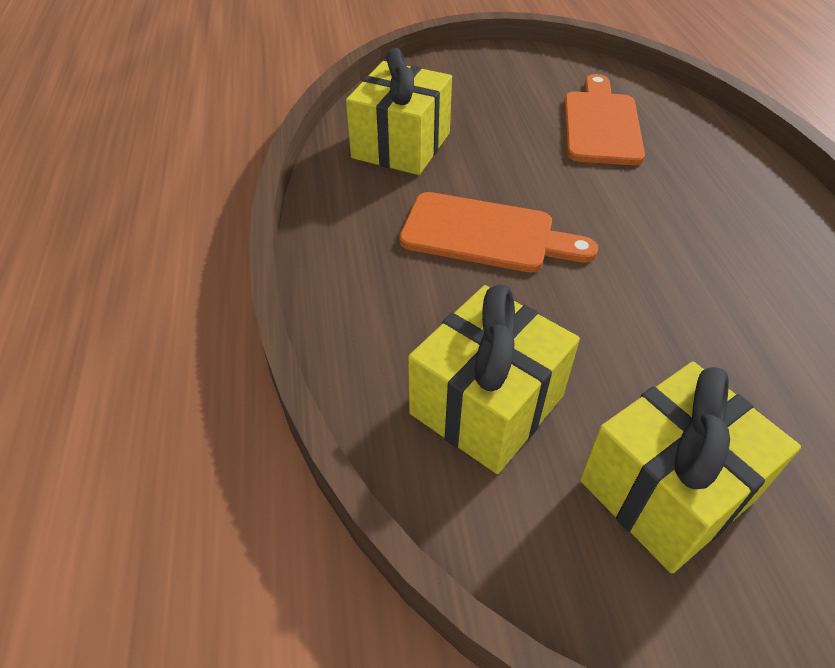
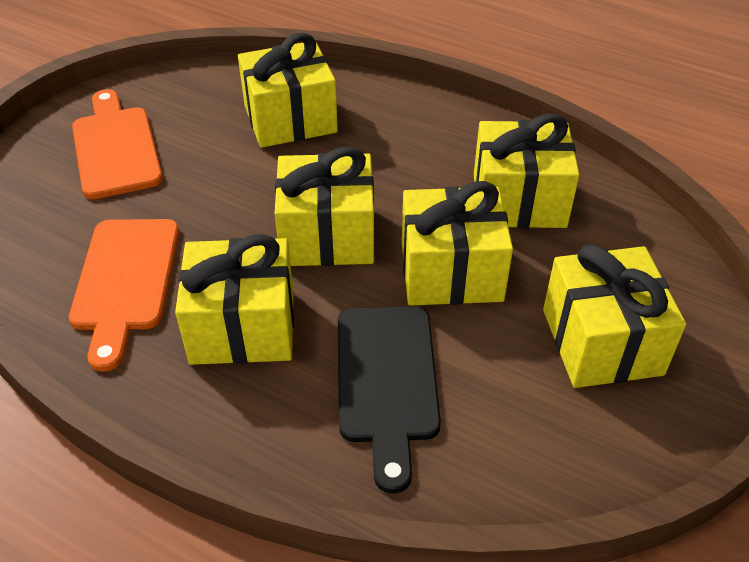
black cutting board: 0 -> 1
yellow gift: 3 -> 6

